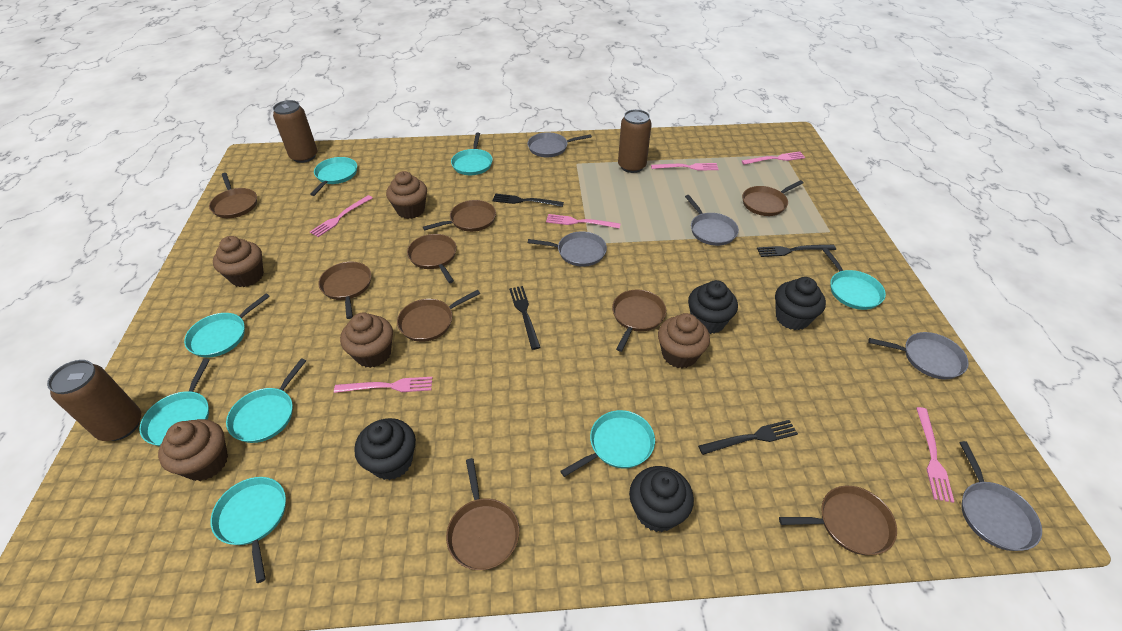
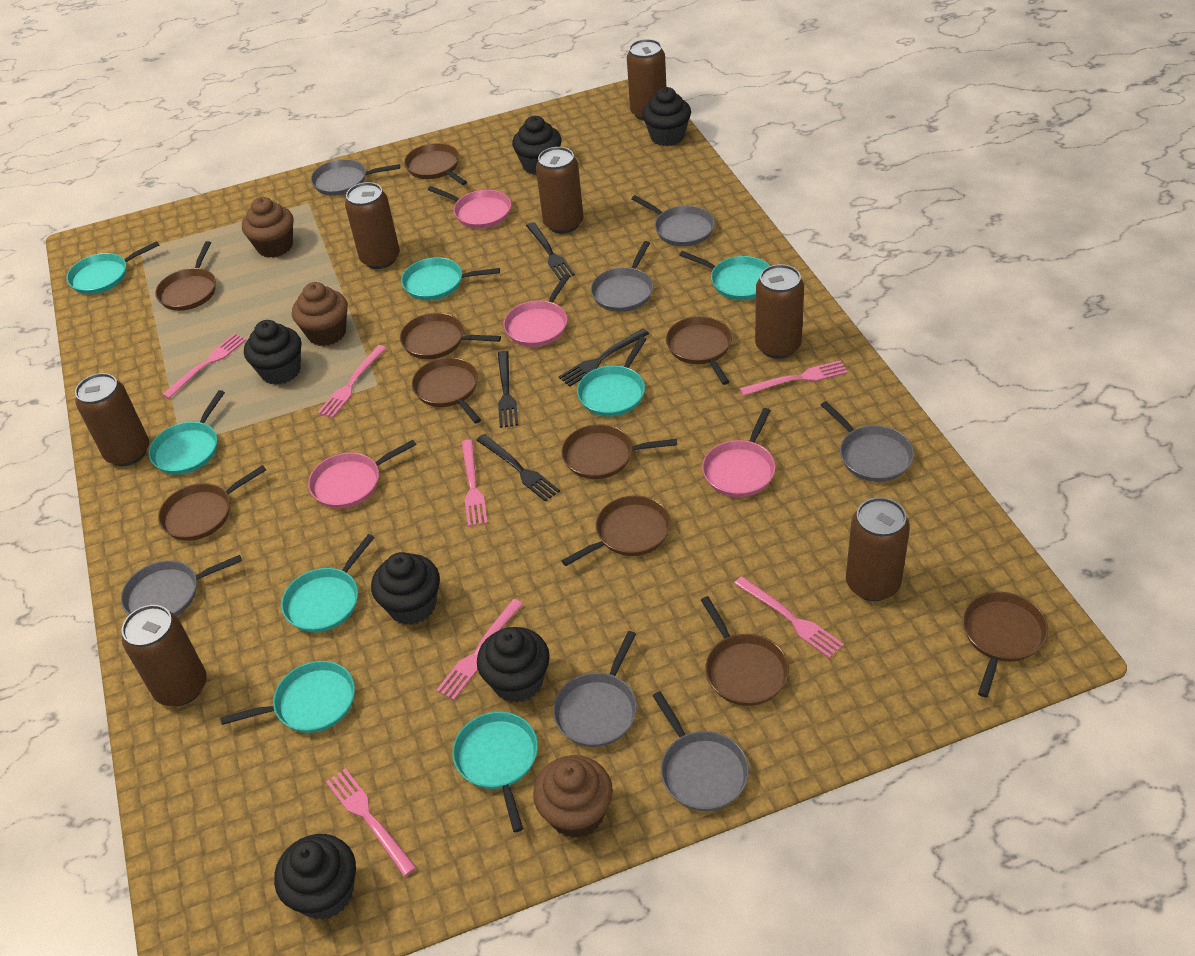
black cupcake: 4 -> 6
brown can: 3 -> 7
brown cupcake: 5 -> 3
brown pan: 9 -> 10
grey pan: 5 -> 7
pink fork: 6 -> 7
pink pan: 0 -> 4

